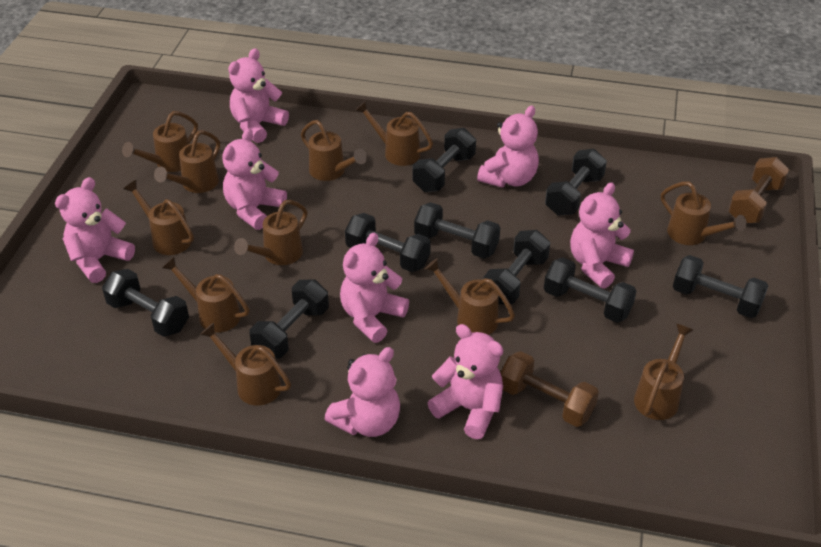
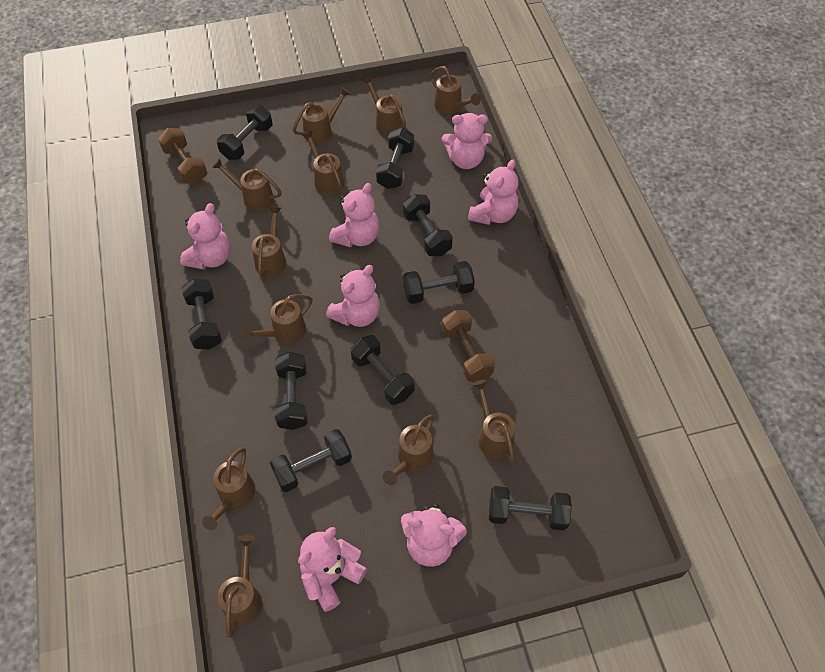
pink teddy bear: 8 -> 7

